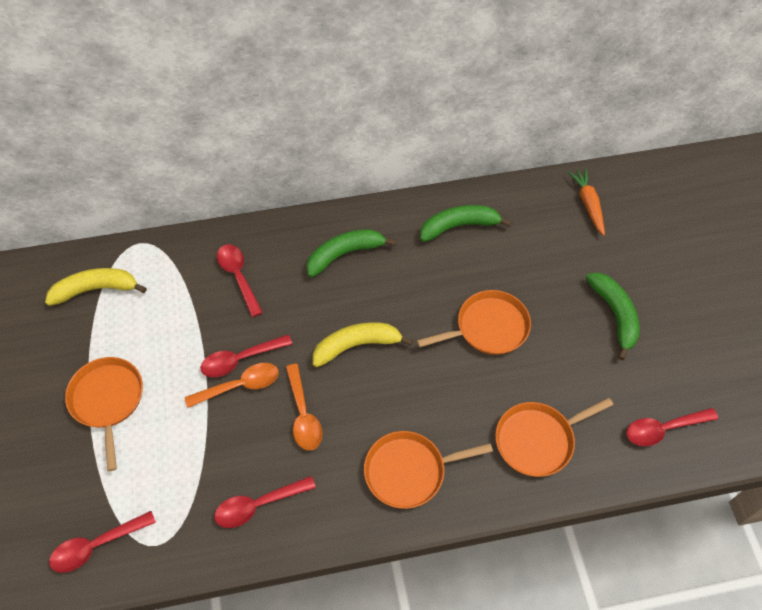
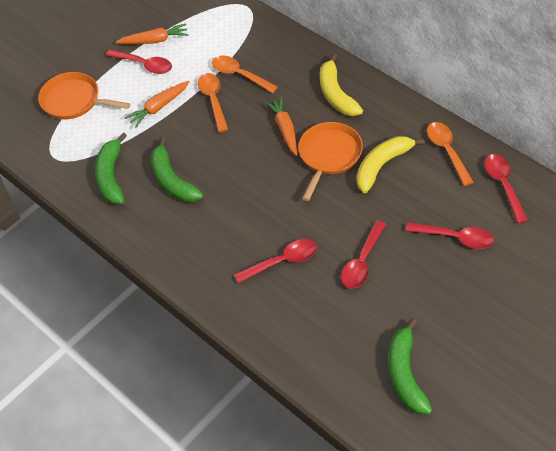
orange carrot: 1 -> 3
orange pan: 4 -> 2
orange spoon: 2 -> 3

